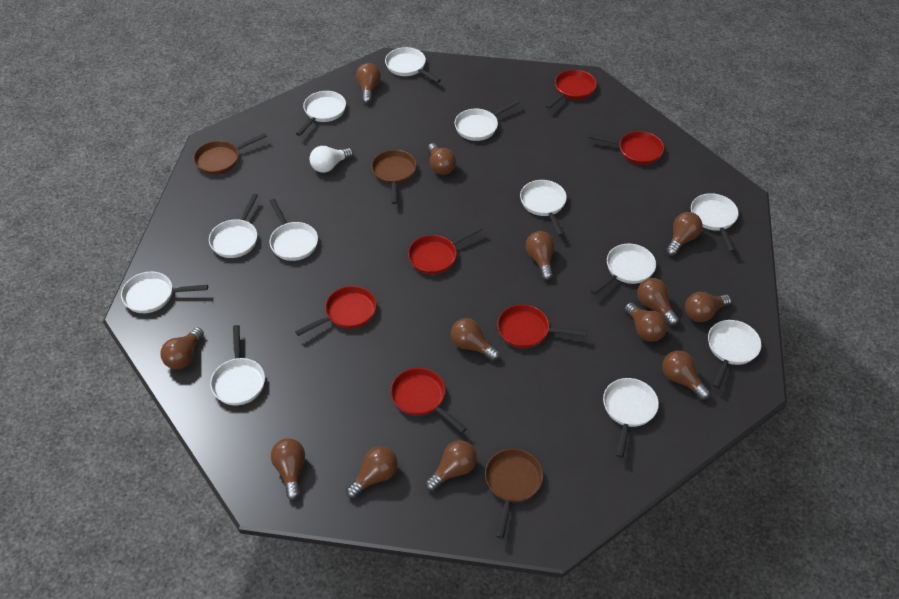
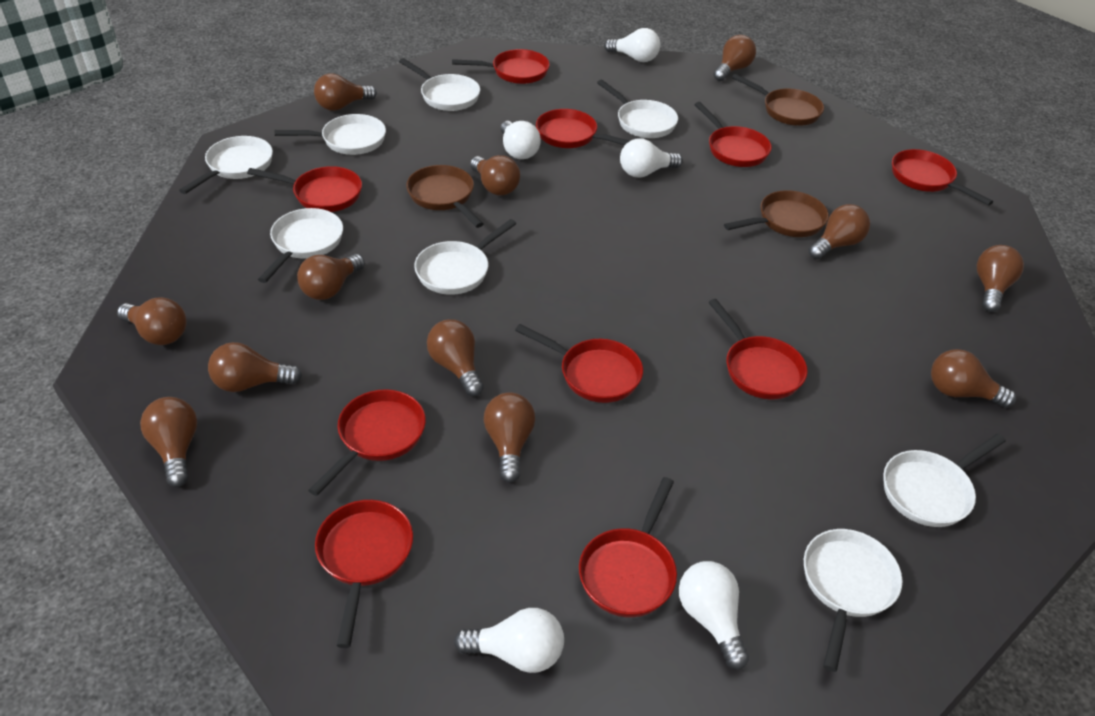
brown light bulb: 13 -> 12
red pan: 6 -> 10
white light bulb: 1 -> 5
white pan: 12 -> 8

